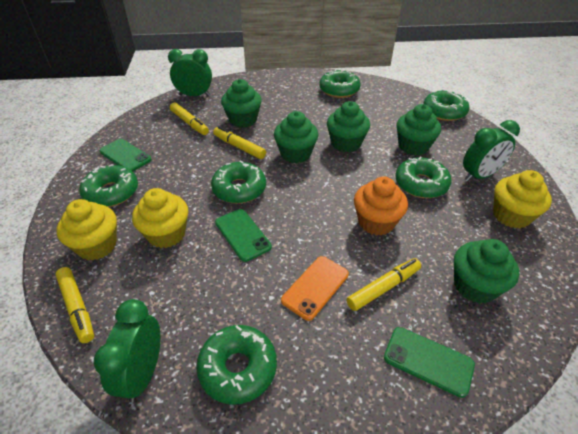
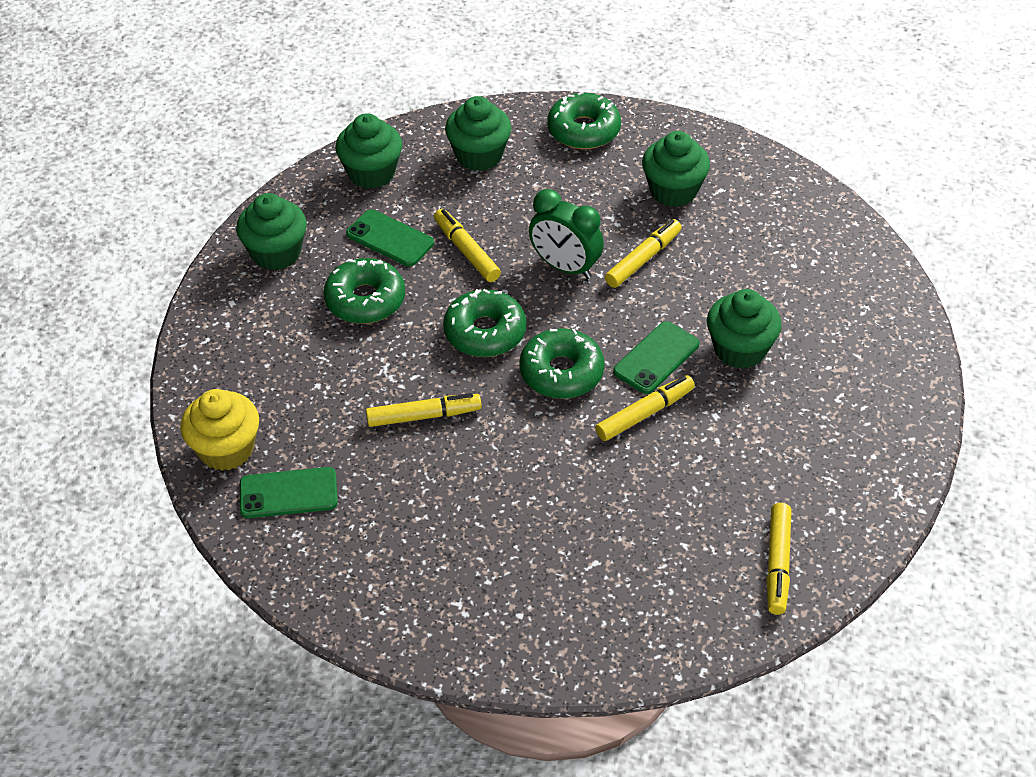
green clock: 3 -> 1
green donut: 6 -> 4
orange cupcake: 1 -> 0
orange phone: 1 -> 0
yellow cupcake: 3 -> 1
yellow marker: 4 -> 5

